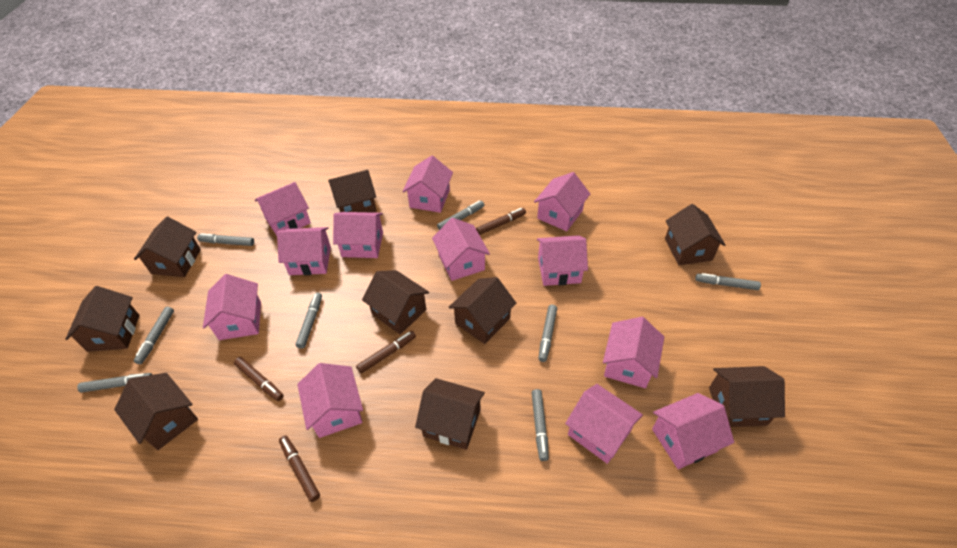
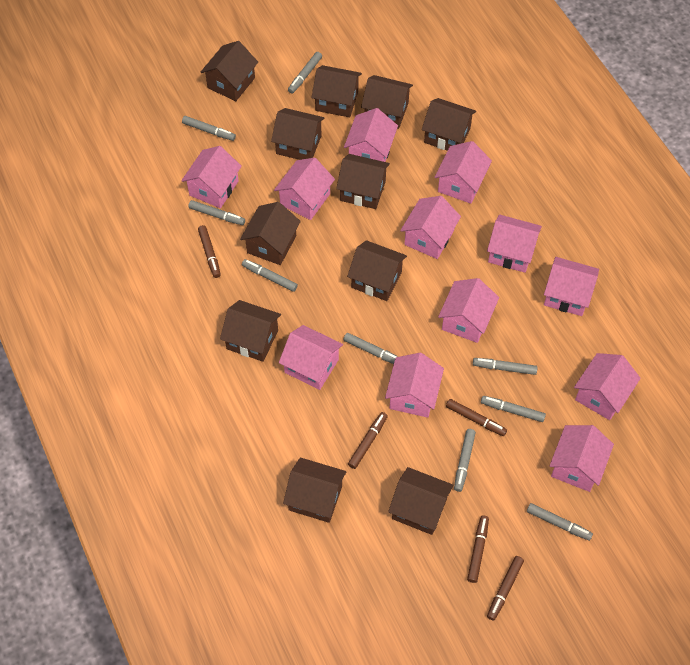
brown house: 9 -> 11
brown marker: 4 -> 5
grey marker: 8 -> 9

